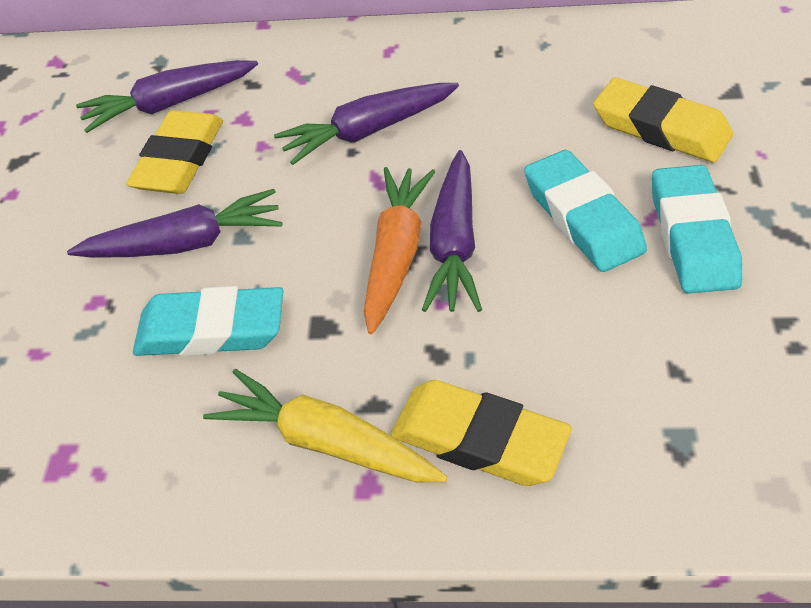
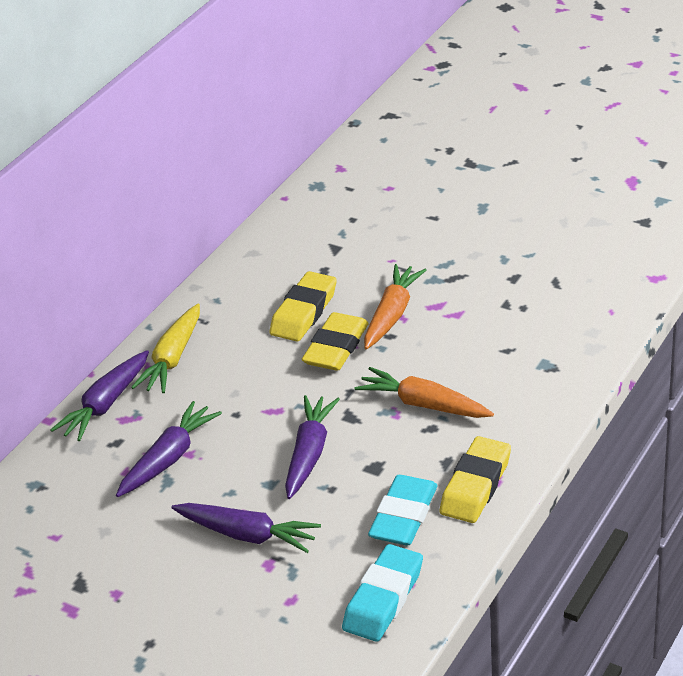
orange carrot: 1 -> 2
turquoise eraser: 3 -> 2

